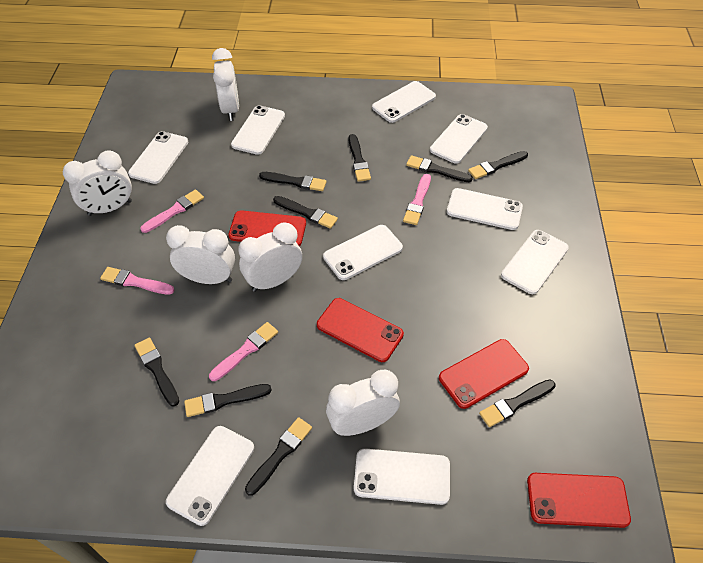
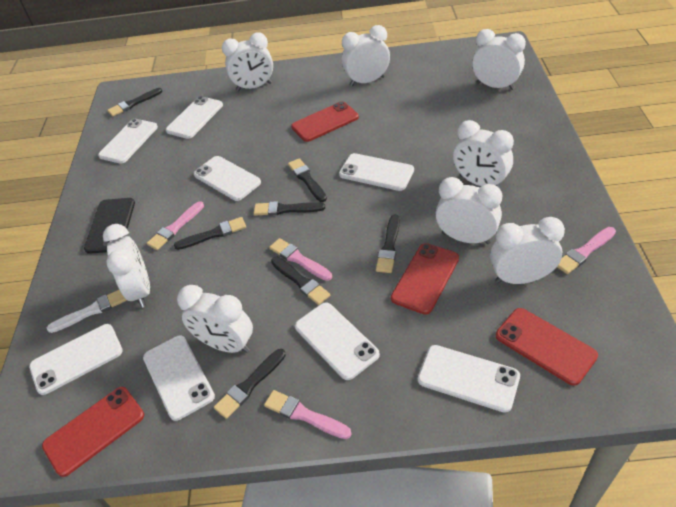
black brush: 9 -> 7
black phone: 0 -> 1
white brush: 0 -> 1
white clock: 5 -> 8
white phone: 9 -> 8

